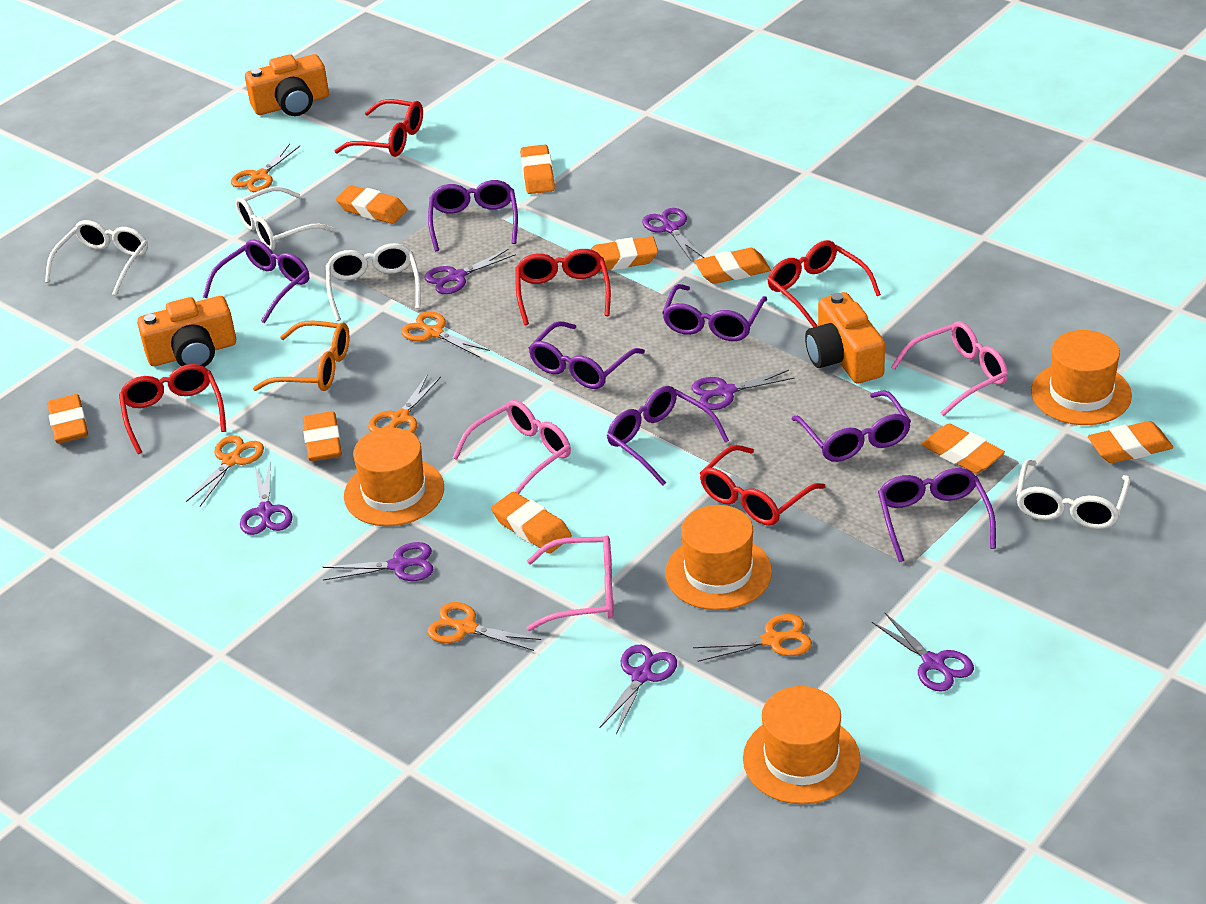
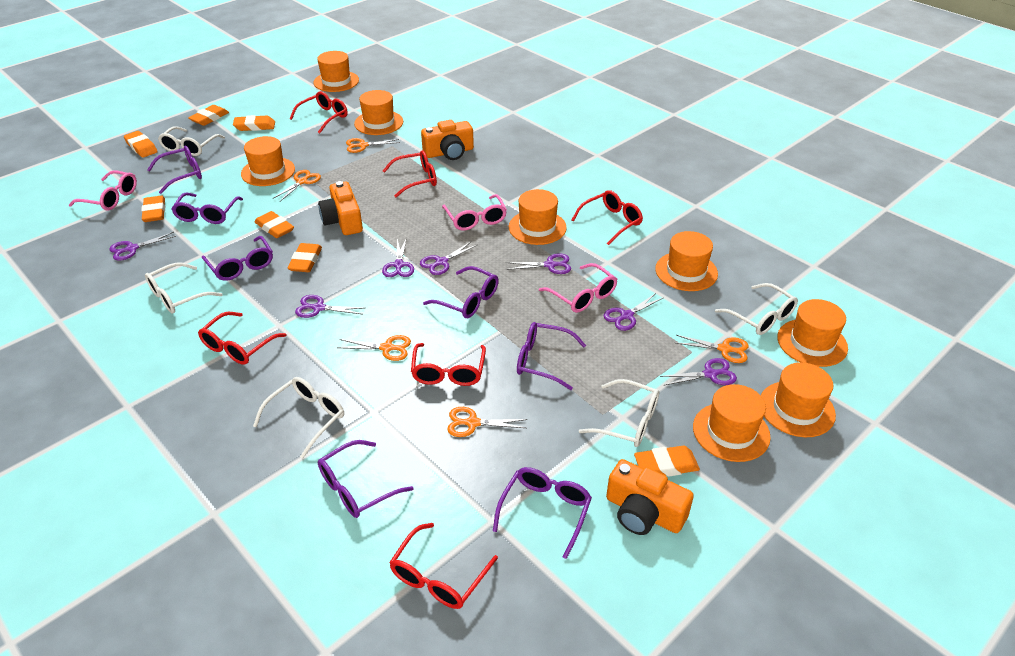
orange eraser: 9 -> 7
orange glasses: 1 -> 0
orange hat: 4 -> 8
orange scissors: 6 -> 5
red glasses: 5 -> 6
white glasses: 4 -> 5

